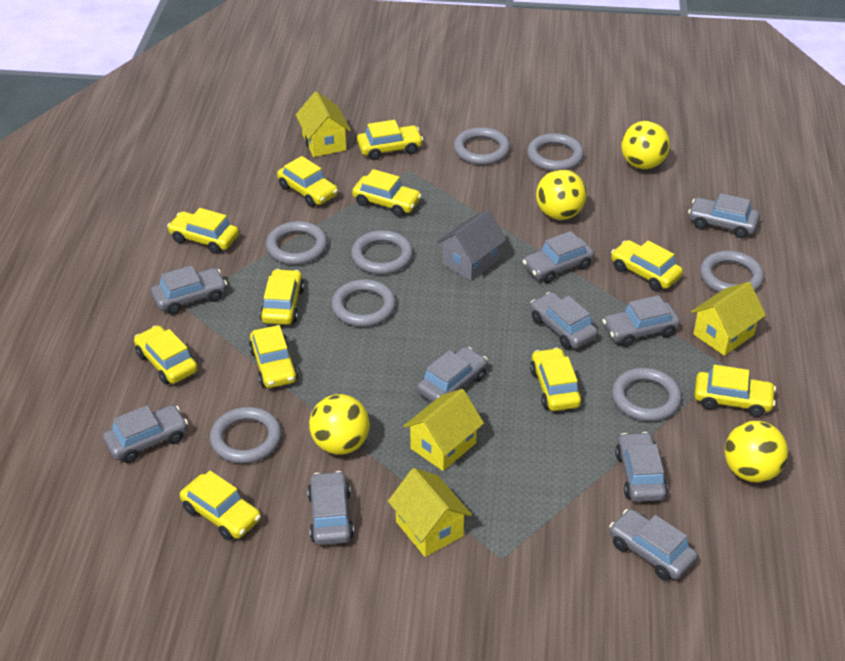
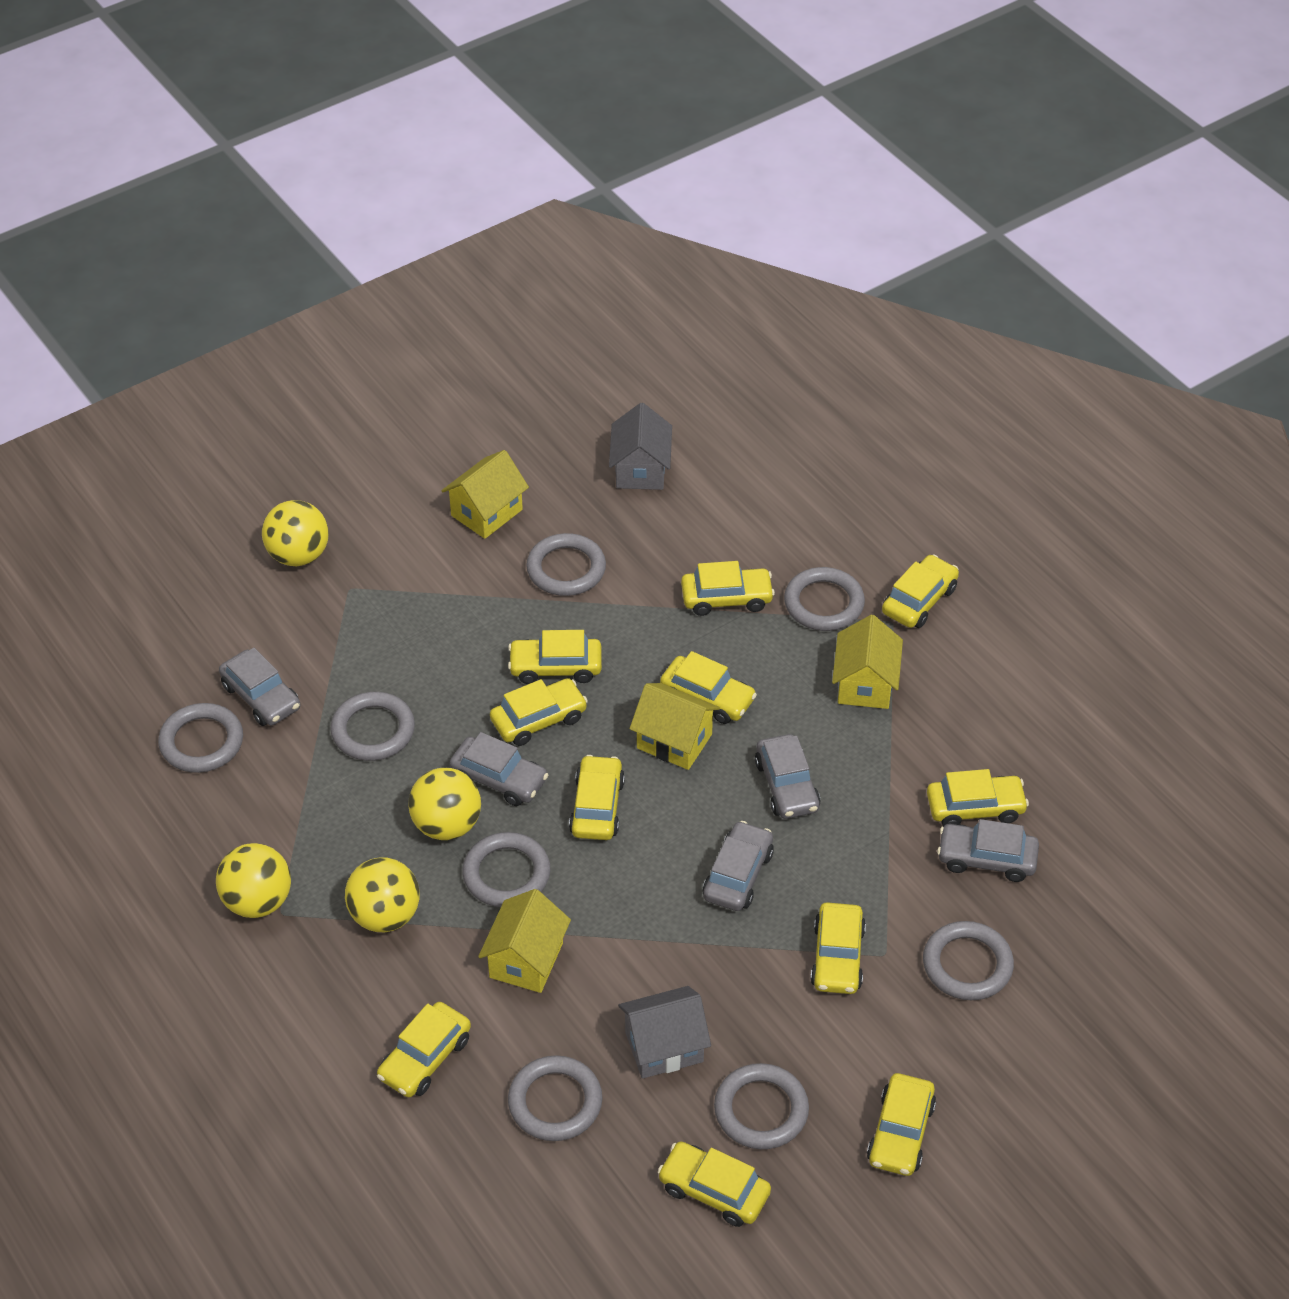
grey car: 10 -> 5
grey house: 1 -> 2

